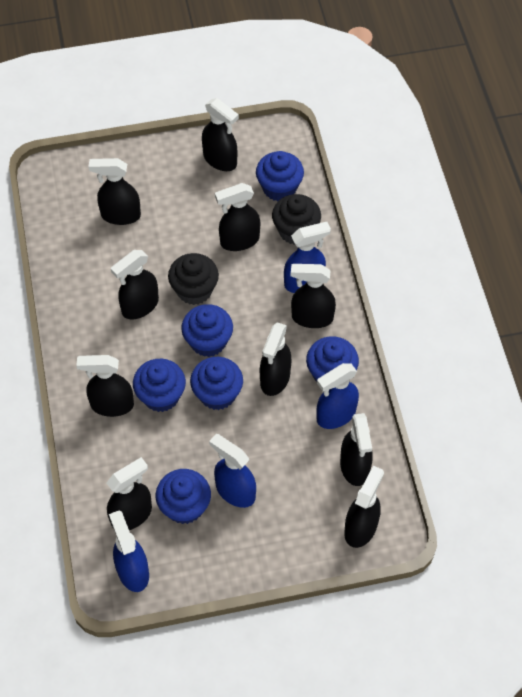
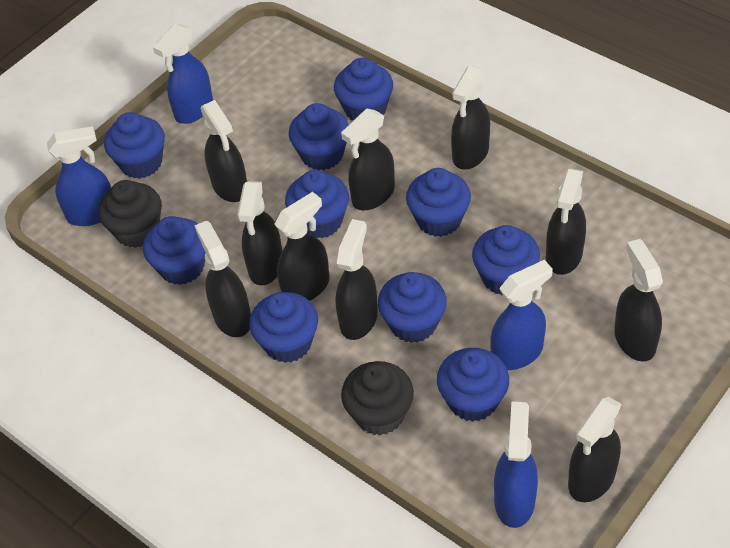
blue cupcake: 6 -> 10

